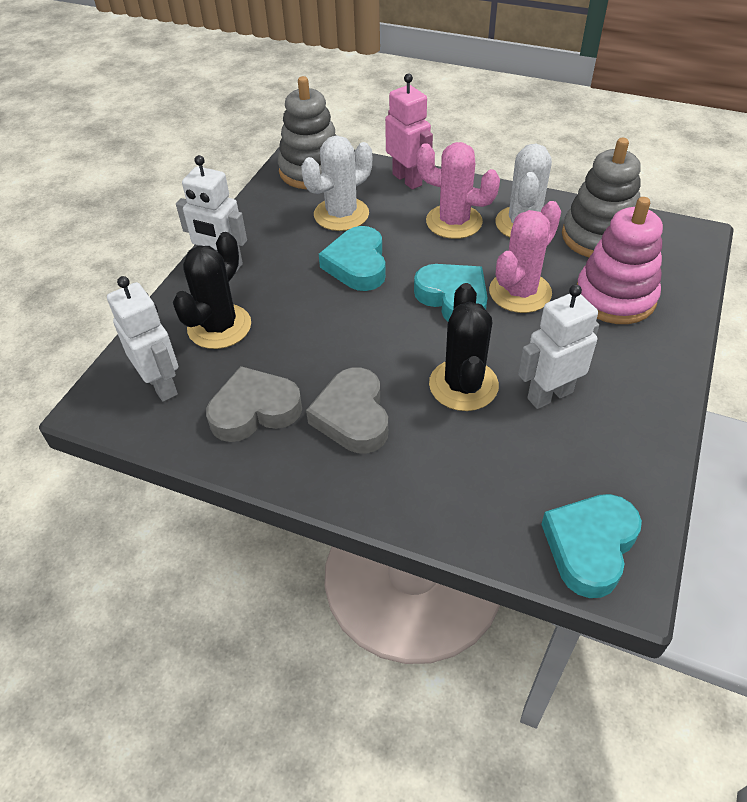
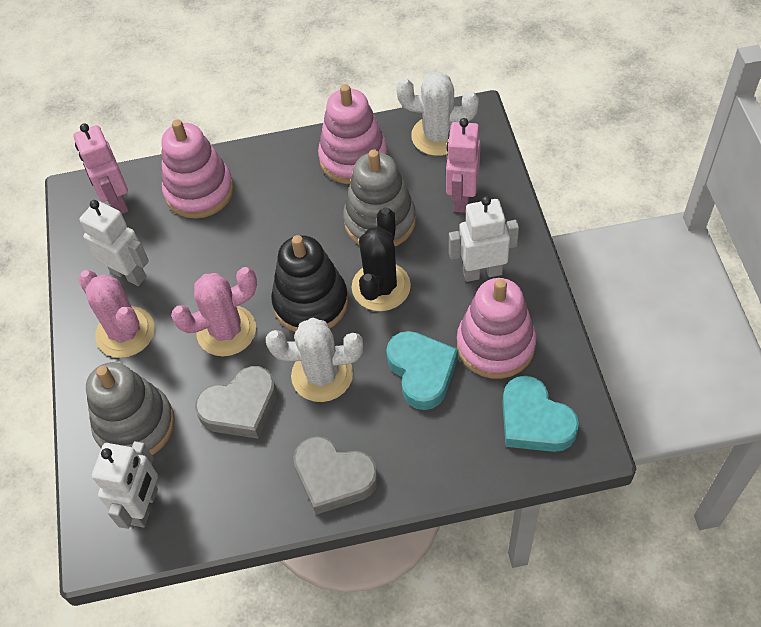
black cactus: 2 -> 1
black stacking toy: 0 -> 1
pink robot: 1 -> 2
pink stacking toy: 1 -> 3
turquoise heart: 3 -> 2

